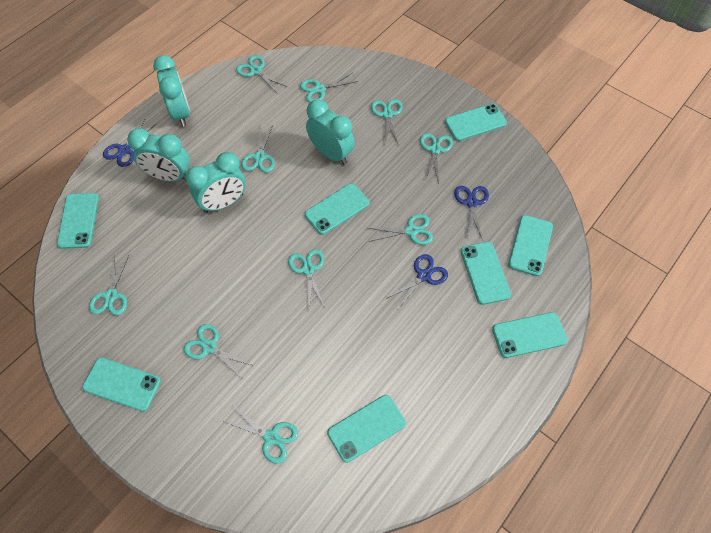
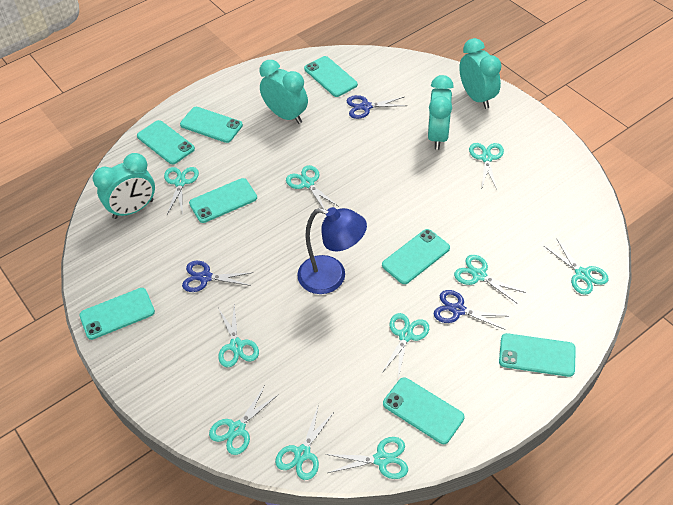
blue lamp: 0 -> 1

